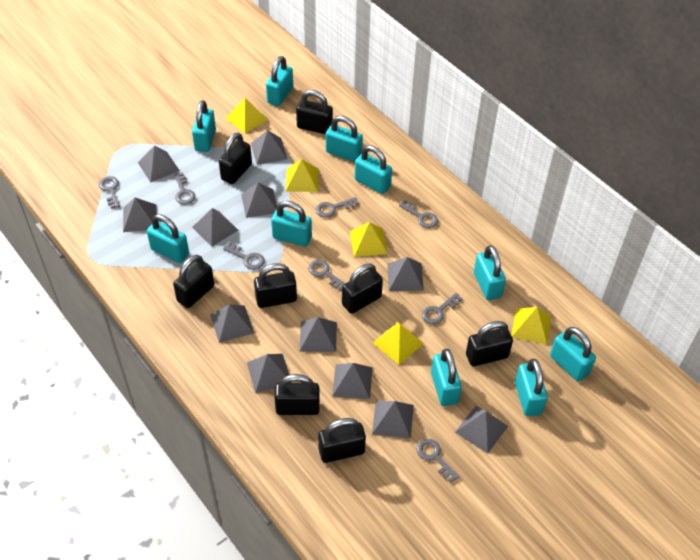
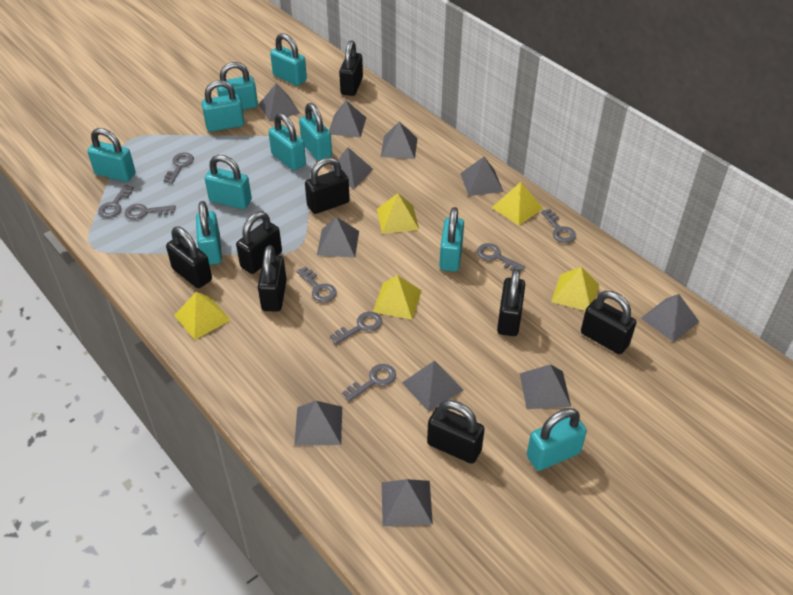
grey pyramid: 12 -> 11

